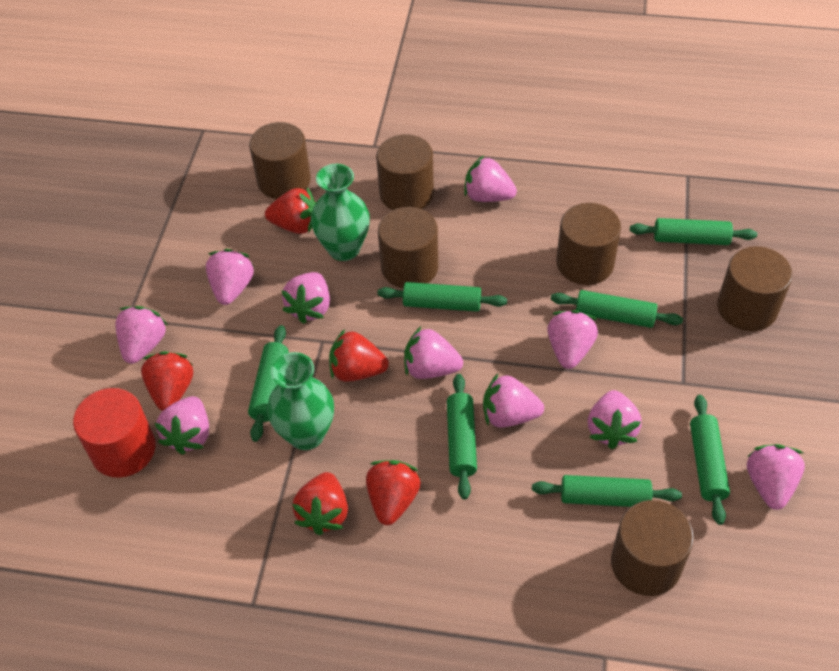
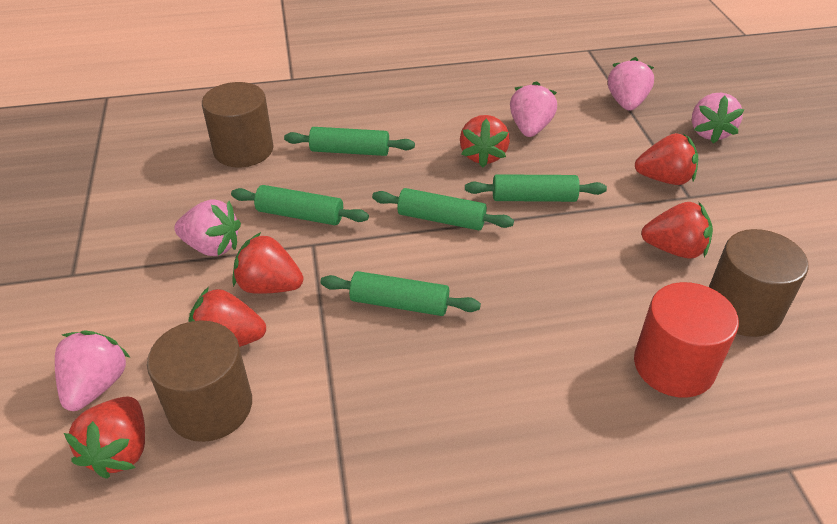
brown cylinder: 6 -> 3
green rolling pin: 7 -> 5
green vase: 2 -> 0
pink strawberry: 10 -> 5
red strawberry: 5 -> 6

